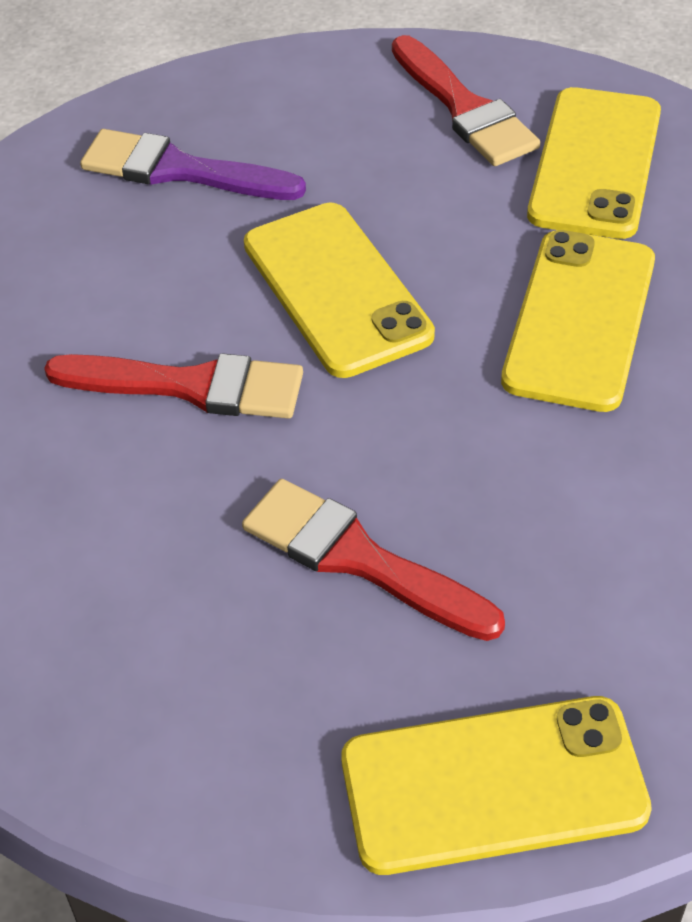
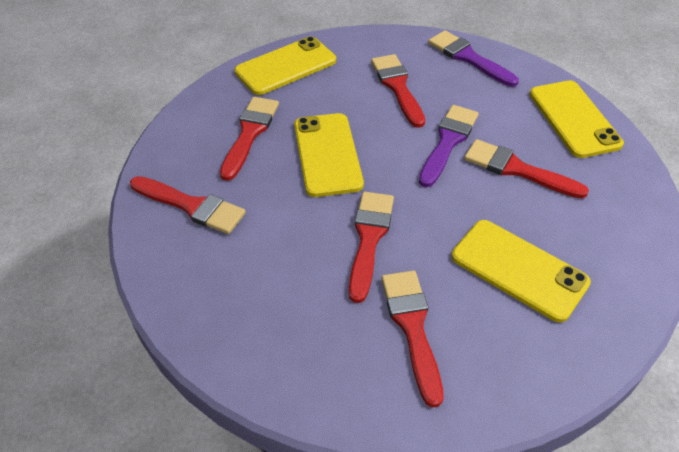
purple brush: 1 -> 2
red brush: 3 -> 6

